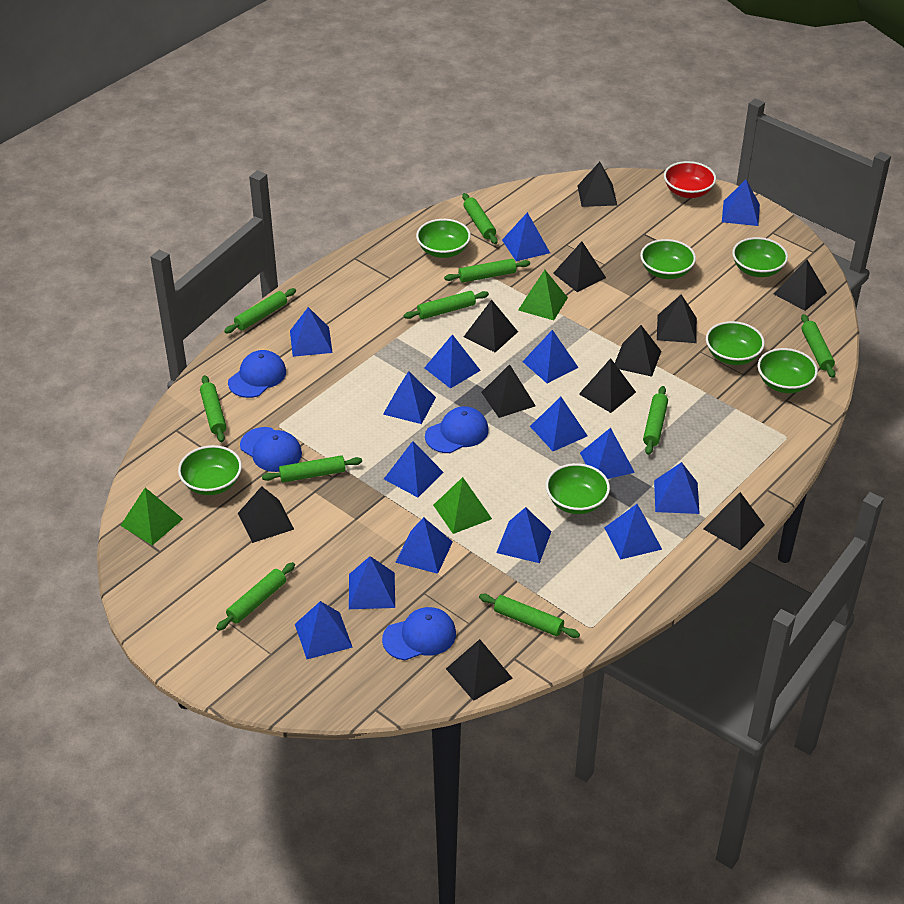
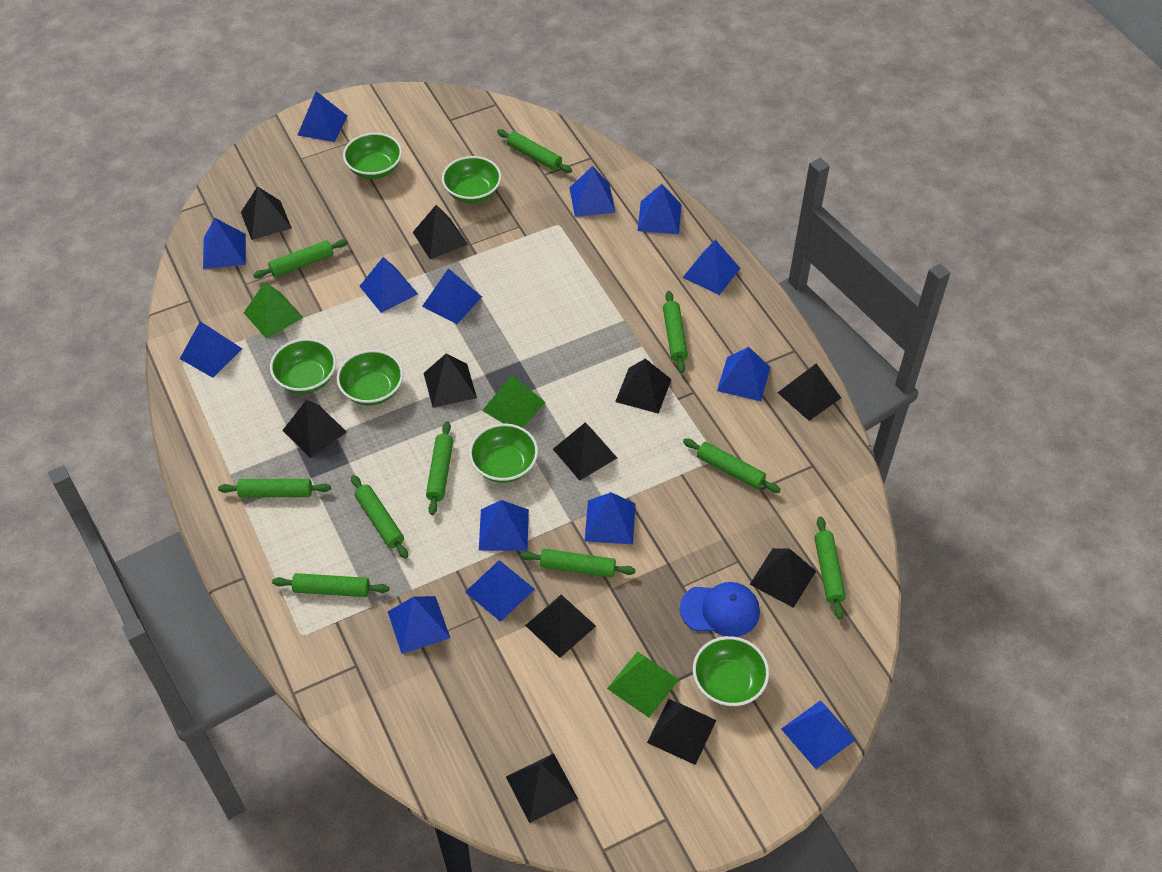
blue cap: 4 -> 1
blue pyramid: 15 -> 14
green bowl: 7 -> 6
red bowl: 1 -> 0

